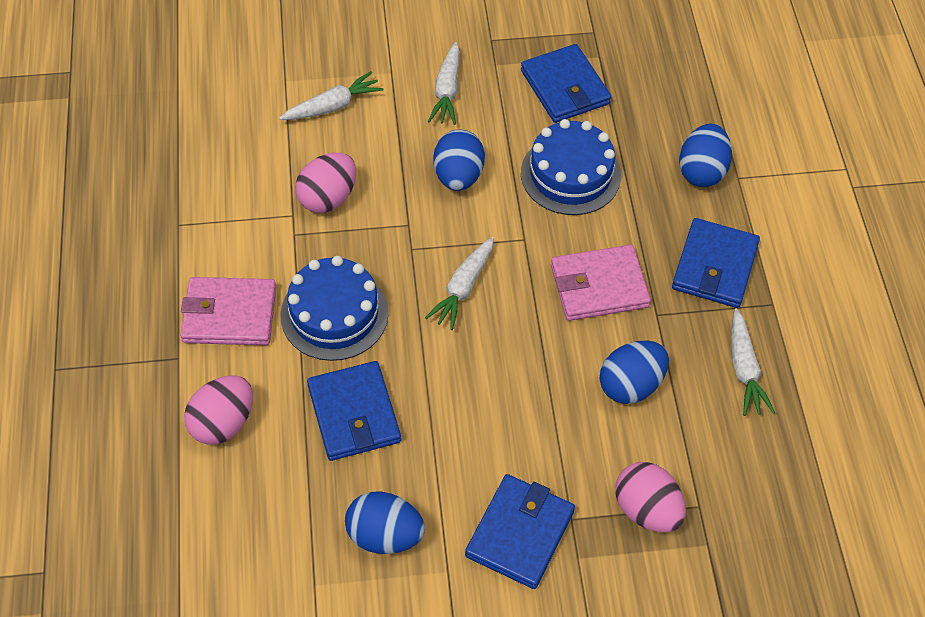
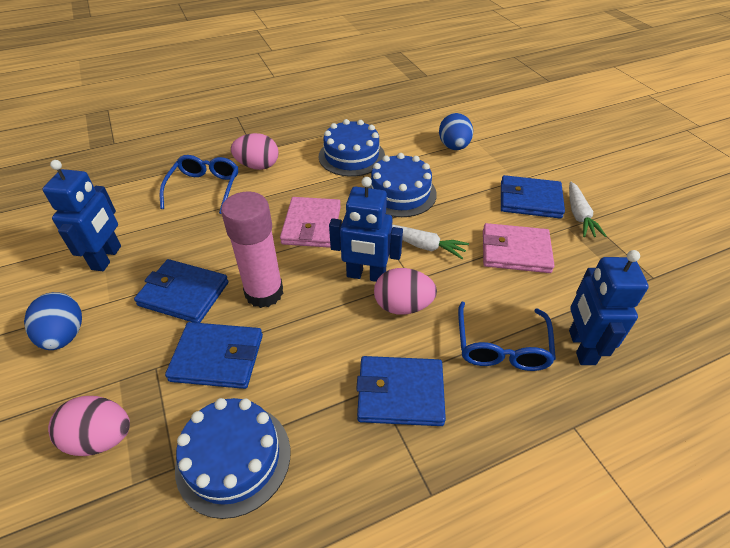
blue cake: 2 -> 3
blue egg: 4 -> 2
blue glasses: 0 -> 2
blue robot: 0 -> 3
pink glue stick: 0 -> 1
white carrot: 4 -> 2

